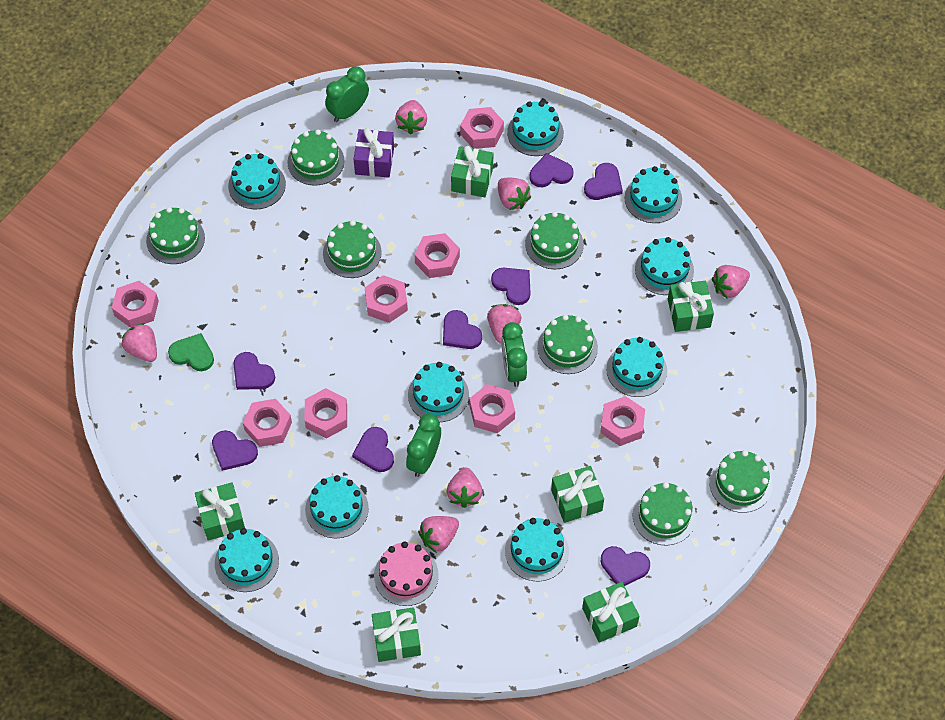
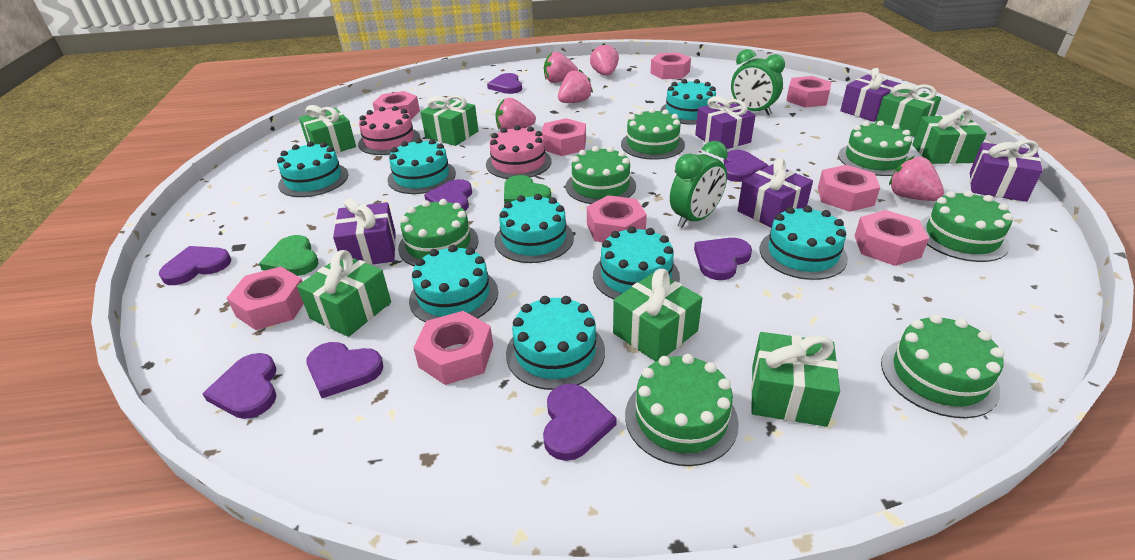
green clock: 3 -> 2
green gift: 6 -> 7
green heart: 1 -> 2
pink cake: 1 -> 2
pink nut: 8 -> 9
pink strawberry: 7 -> 5
purple gift: 1 -> 5
turquoise cake: 9 -> 8

